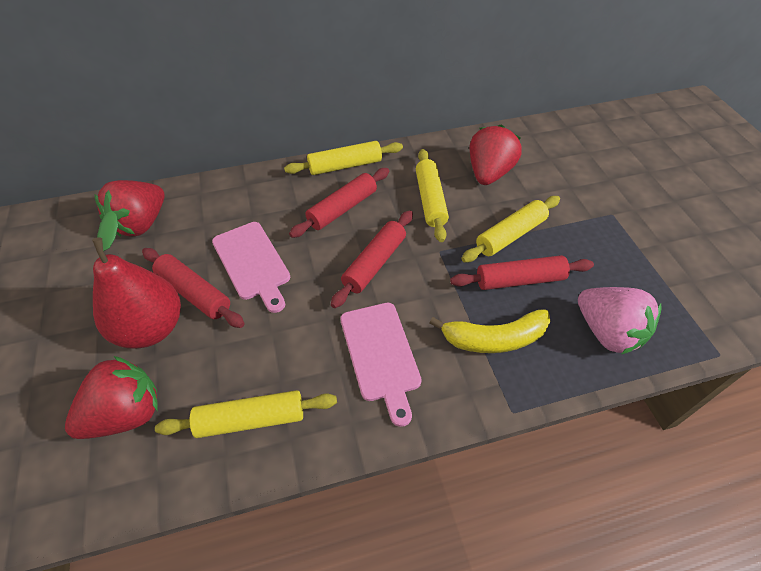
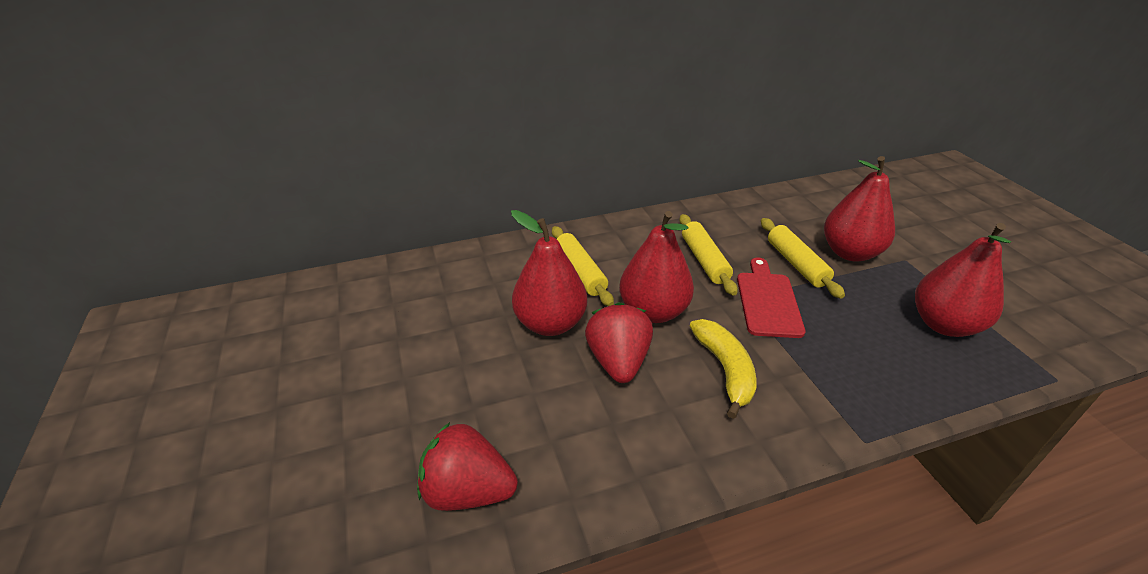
pink cutting board: 2 -> 0
pink strawberry: 1 -> 0
red cutting board: 0 -> 1
red pear: 1 -> 4
red rolling pin: 4 -> 0
red strawberry: 3 -> 2
yellow rolling pin: 4 -> 3

